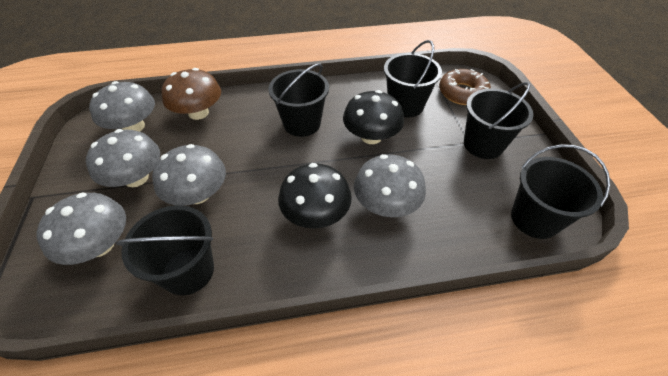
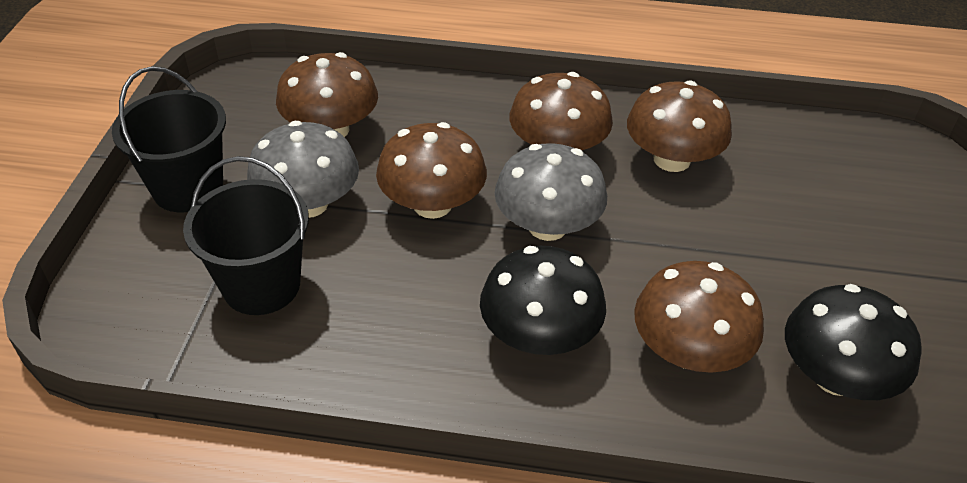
black bucket: 5 -> 2
brown donut: 1 -> 0
brown mushroom: 1 -> 5
grey mushroom: 5 -> 2

